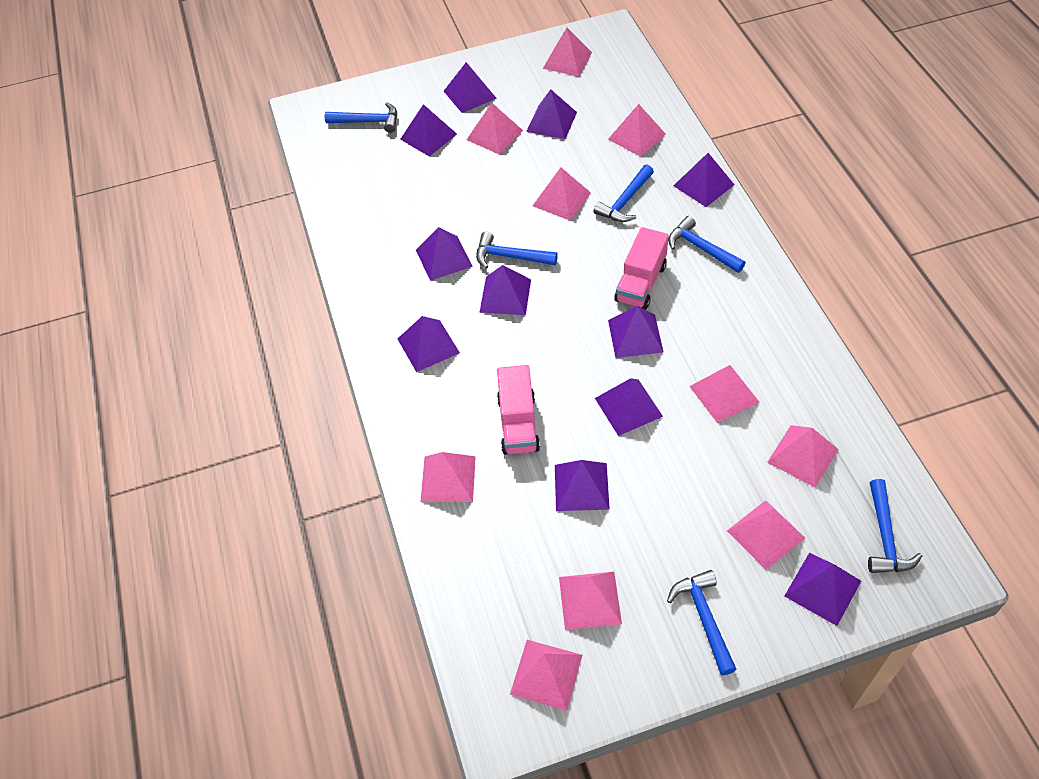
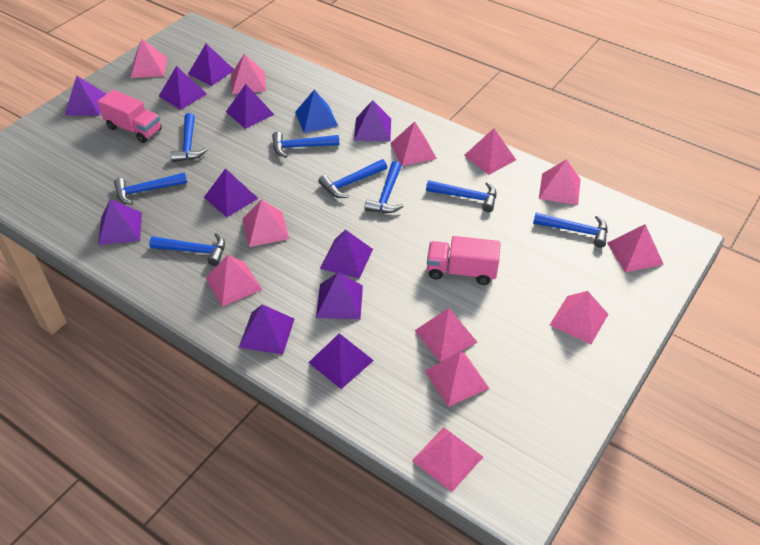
blue hammer: 6 -> 8
blue pyramid: 0 -> 1
pink pyramid: 10 -> 12

